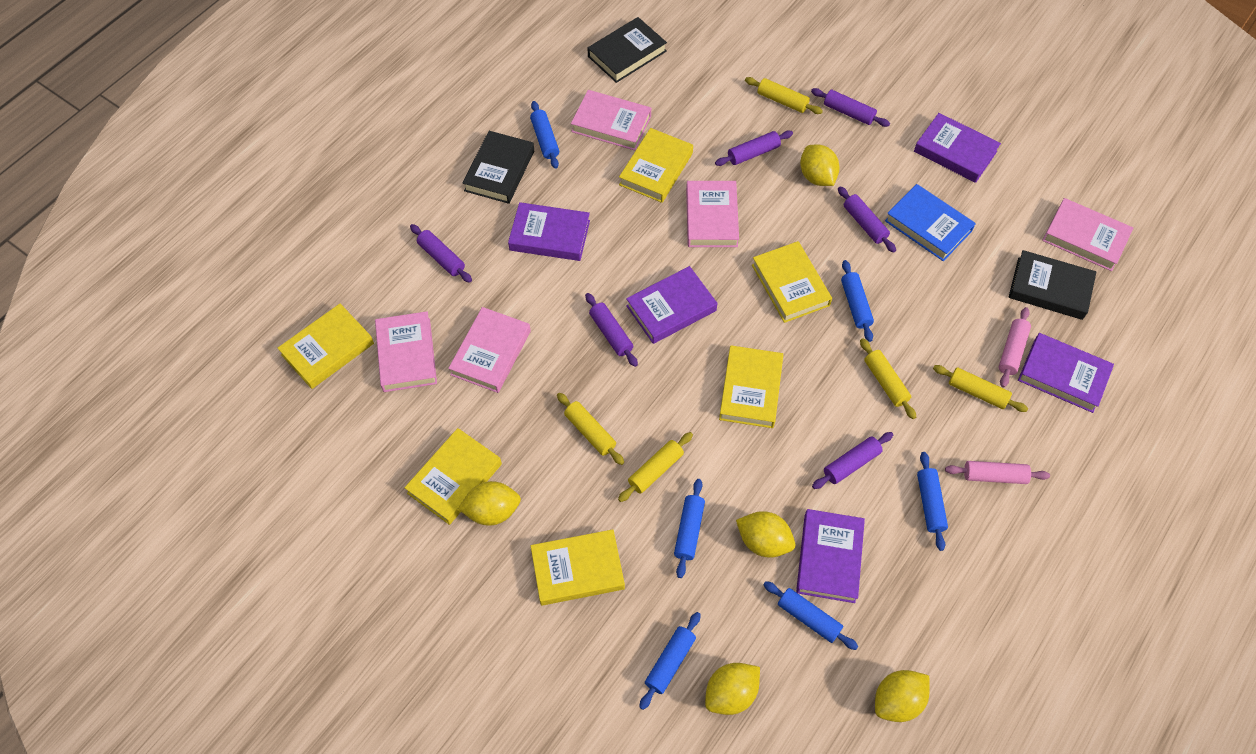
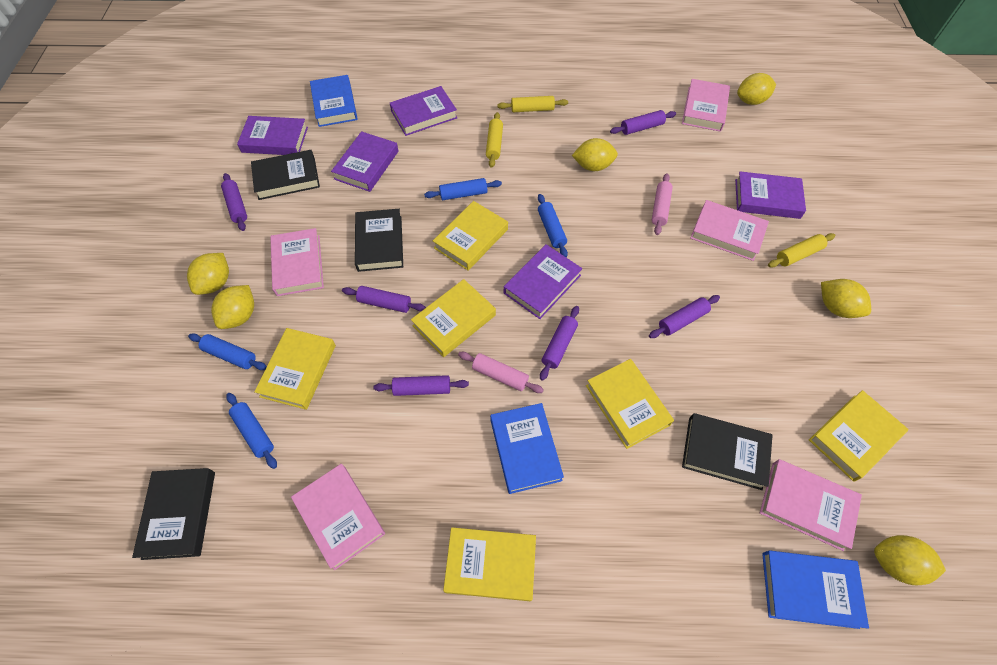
black book: 3 -> 4
blue book: 1 -> 3
blue rolling pin: 6 -> 4
yellow lemon: 5 -> 6
yellow rolling pin: 5 -> 3

